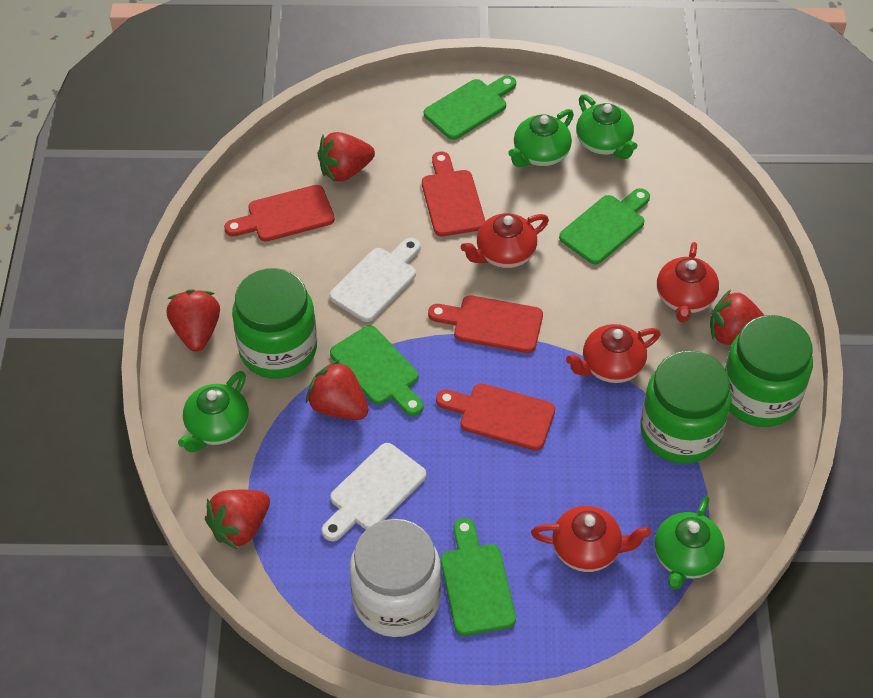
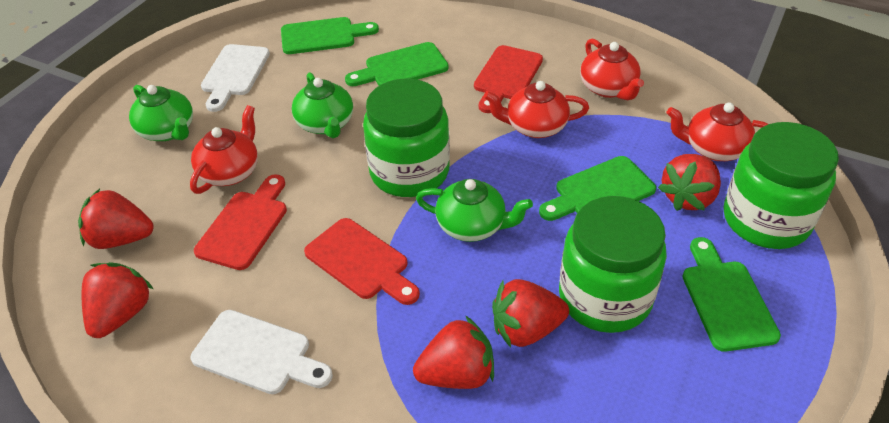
green teapot: 4 -> 3
red cutting board: 4 -> 3
white jar: 1 -> 0

